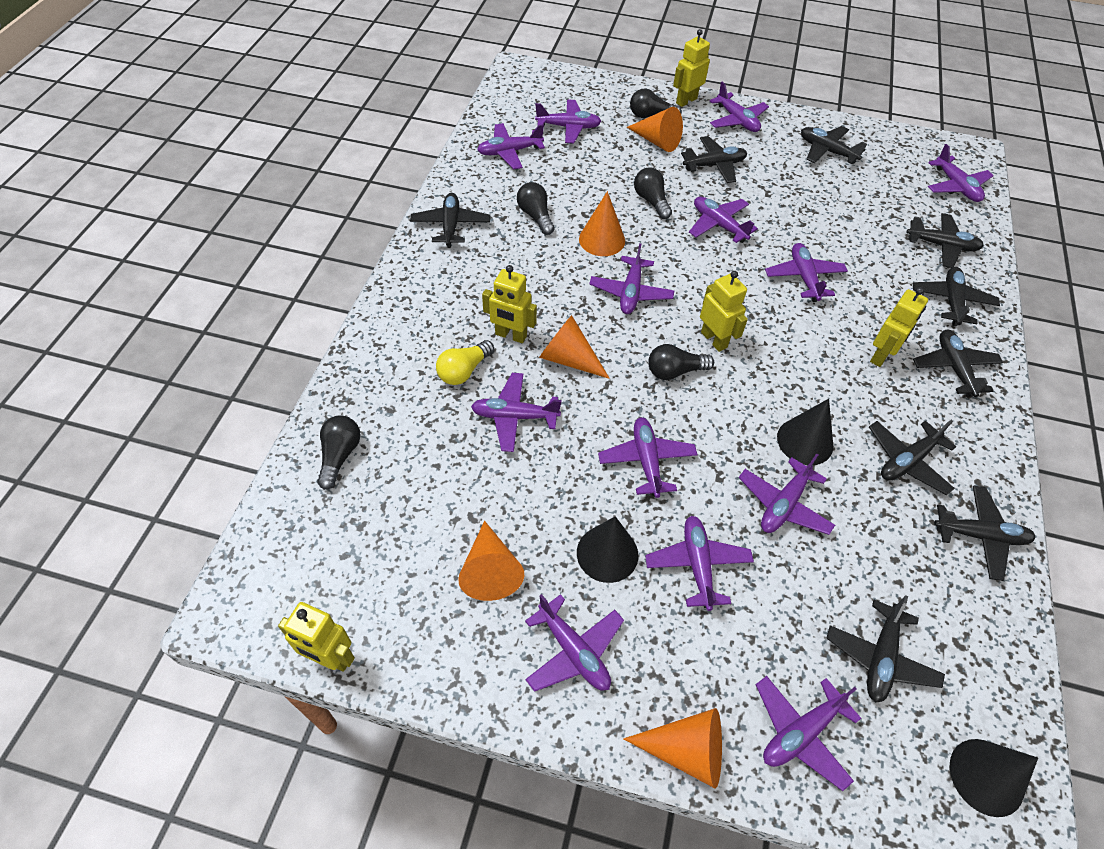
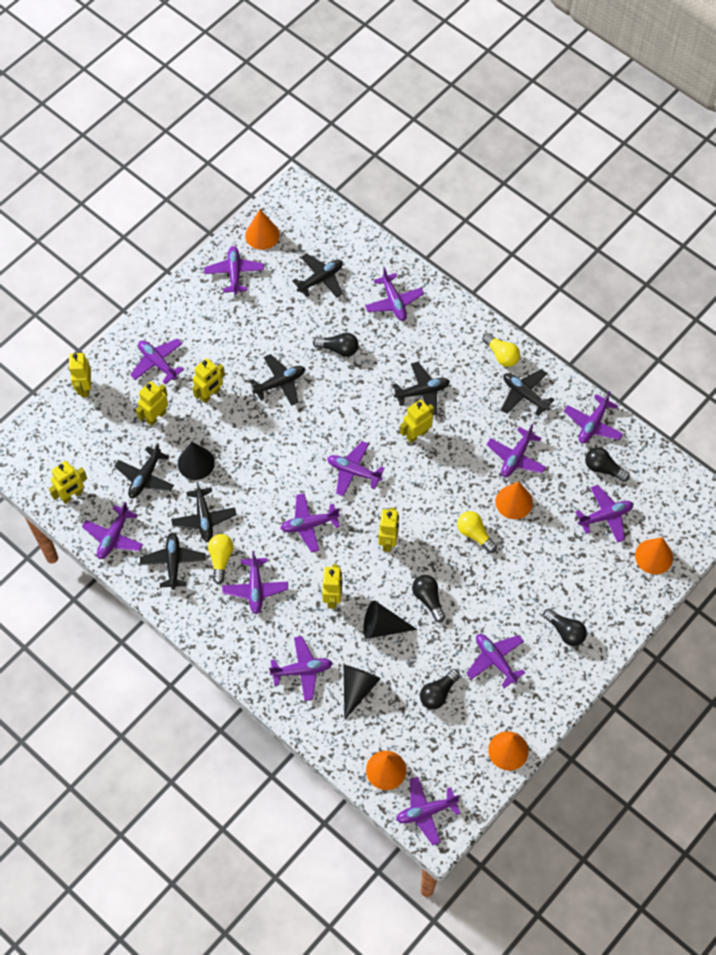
black plane: 9 -> 7
yellow light bulb: 1 -> 3
yellow robot: 5 -> 7

